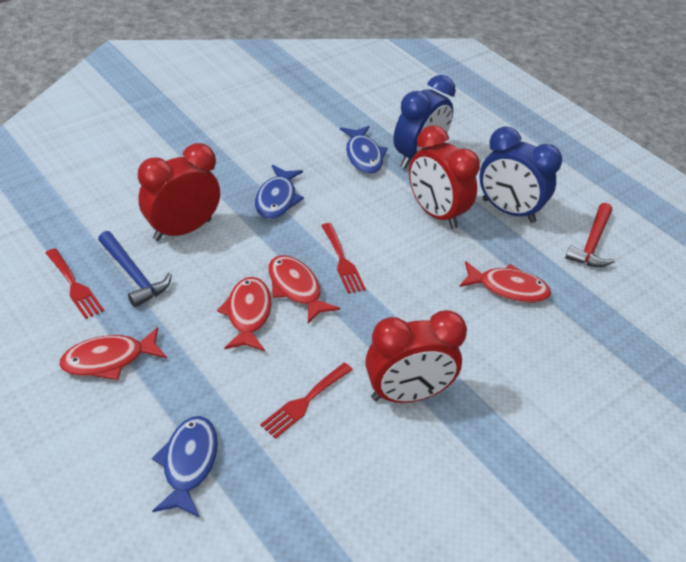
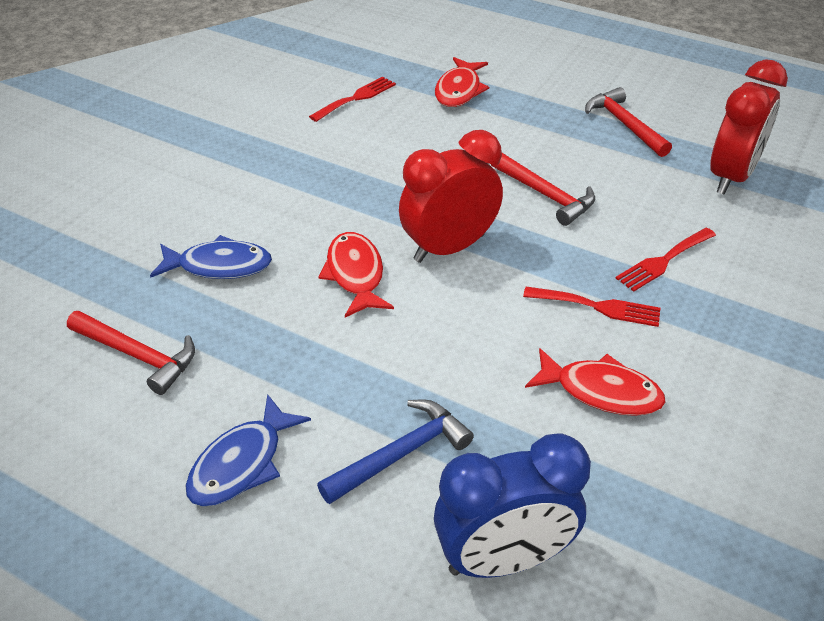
blue clock: 2 -> 1
blue fish: 3 -> 2
red clock: 3 -> 2
red fish: 4 -> 3
red hammer: 1 -> 3

